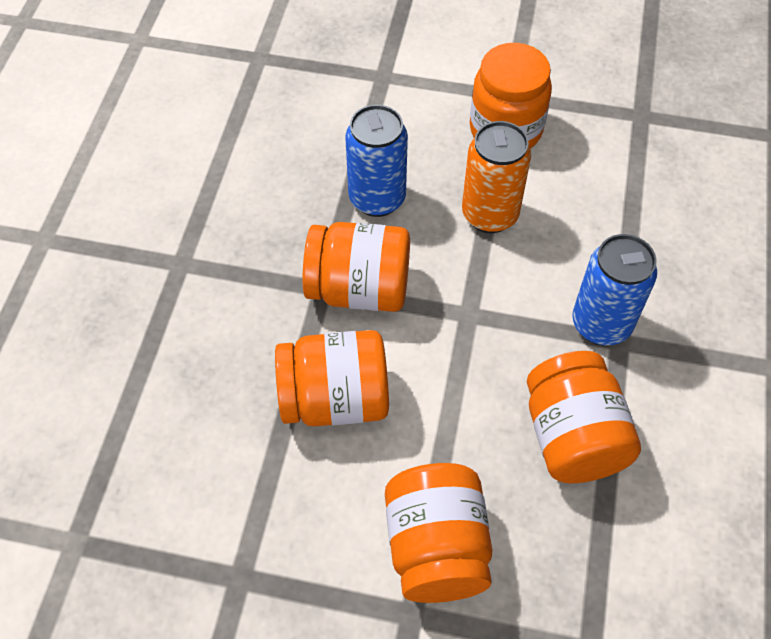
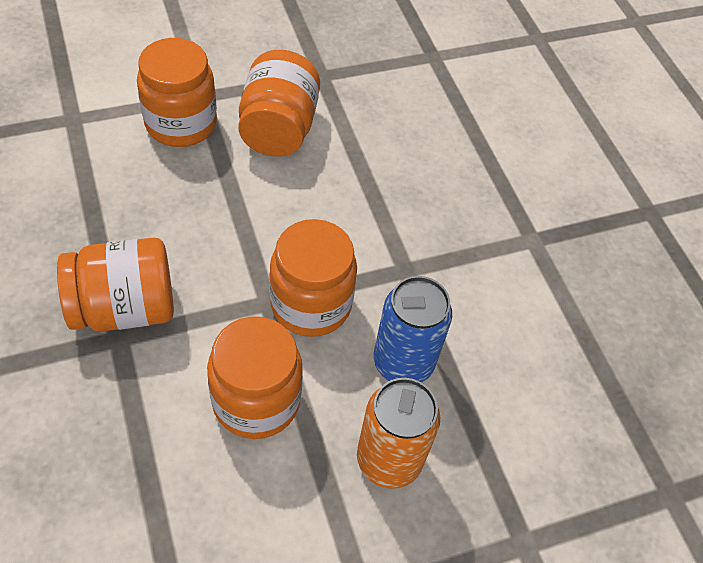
blue can: 2 -> 1

